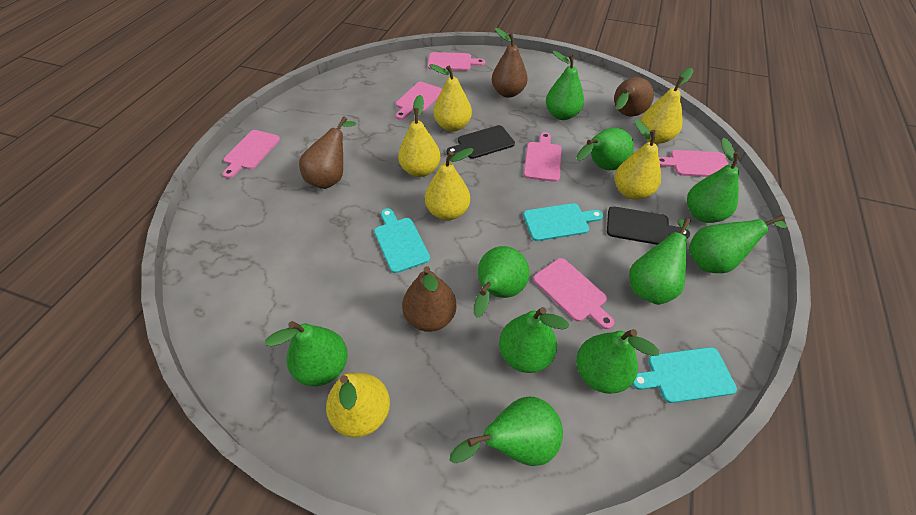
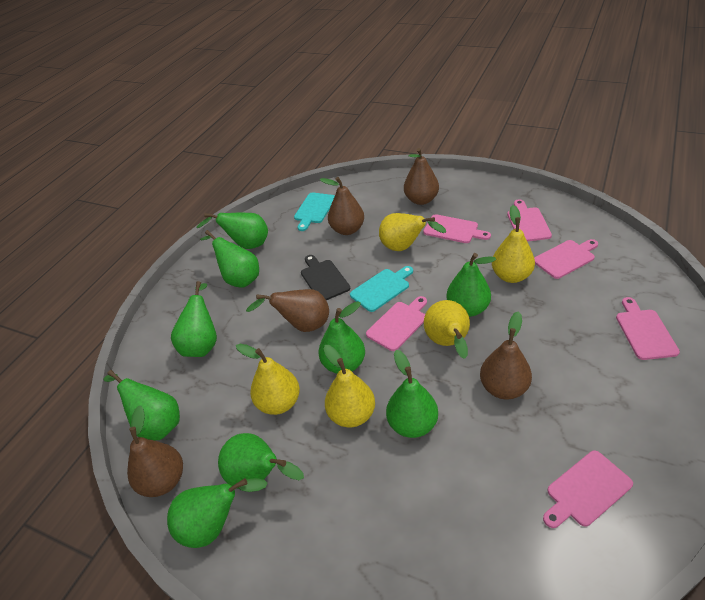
black cutting board: 2 -> 1
brown pear: 4 -> 5
green pear: 10 -> 9
turquoise cutting board: 3 -> 2
yellow pear: 6 -> 5

